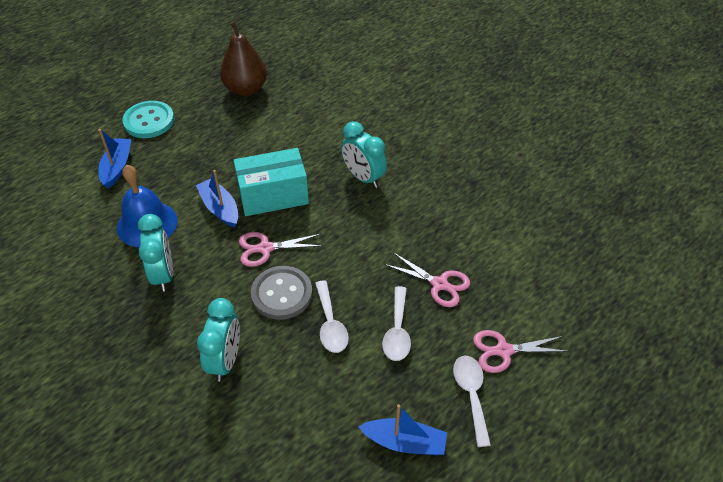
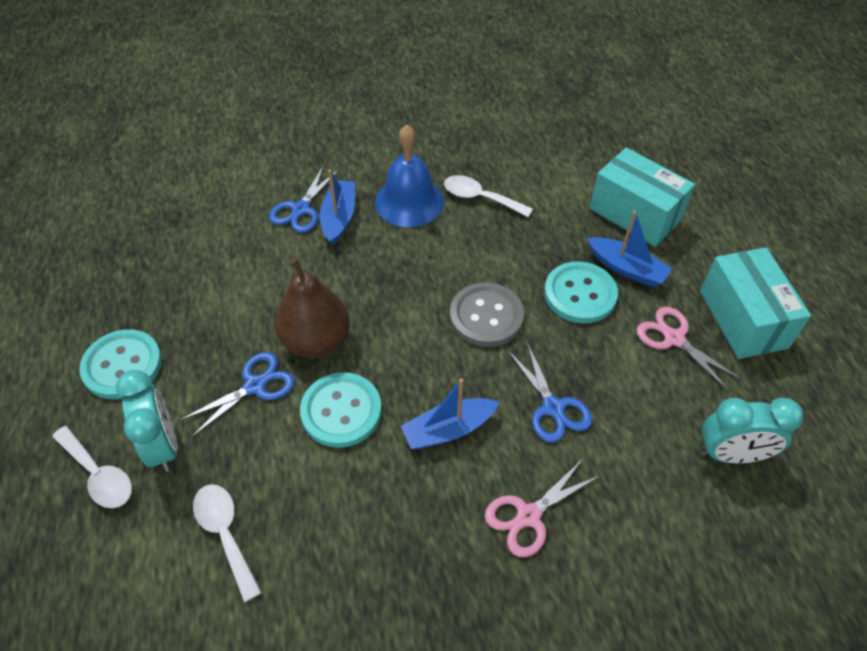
blue scissors: 0 -> 3
pink scissors: 3 -> 2
turquoise box: 1 -> 2
turquoise button: 1 -> 3
turquoise clock: 3 -> 2

